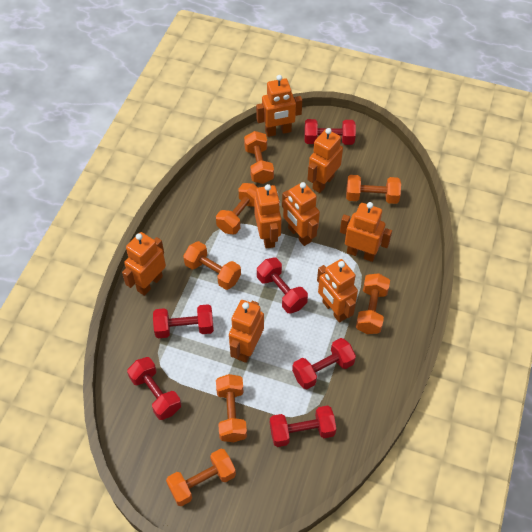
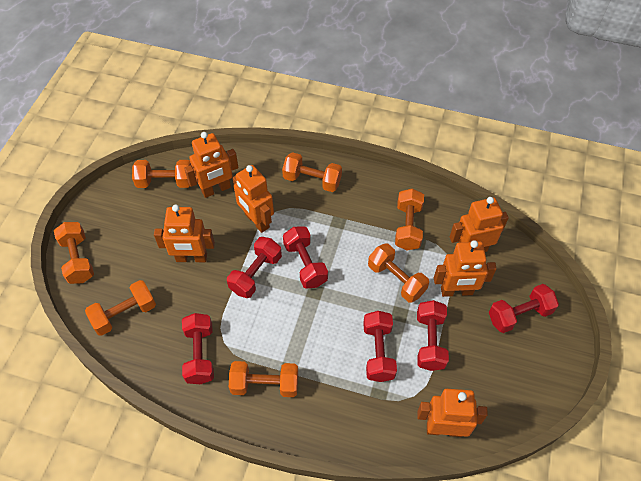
orange robot: 8 -> 6

